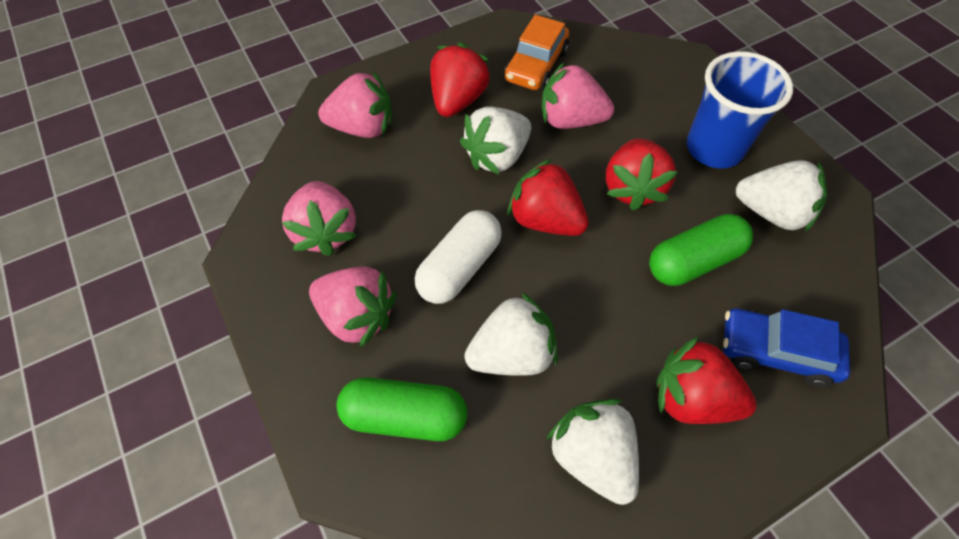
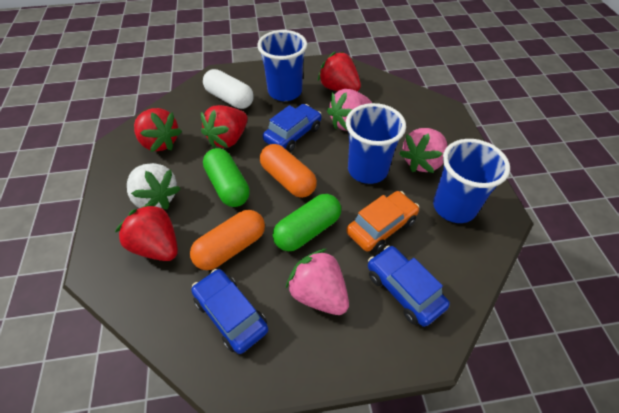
blue car: 1 -> 3
blue cup: 1 -> 3
orange capsule: 0 -> 2
pink strawberry: 4 -> 3
white strawberry: 4 -> 1

